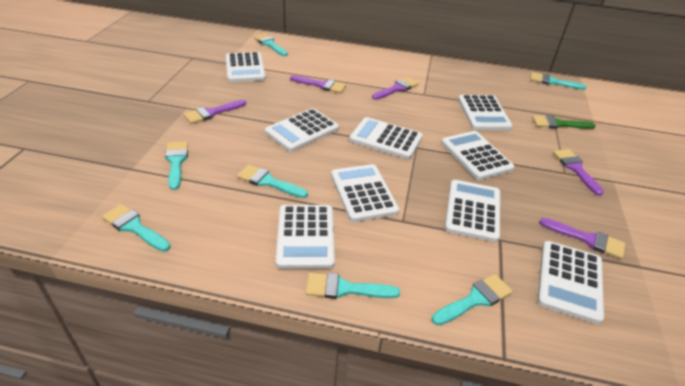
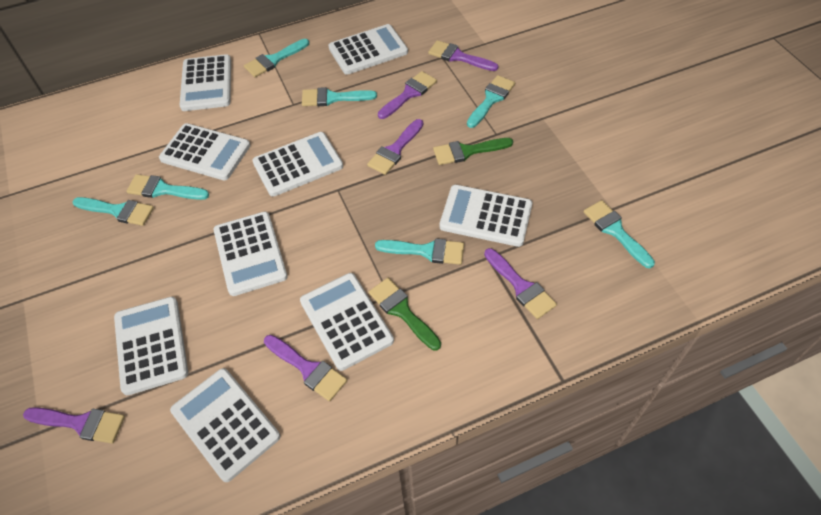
green brush: 1 -> 2
purple brush: 5 -> 6

